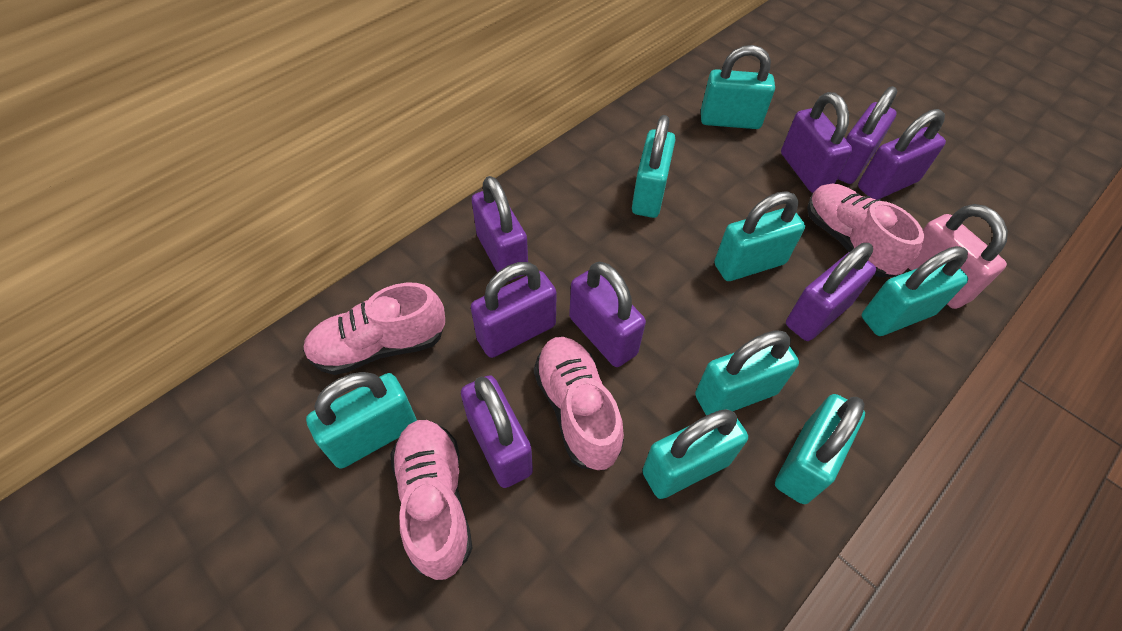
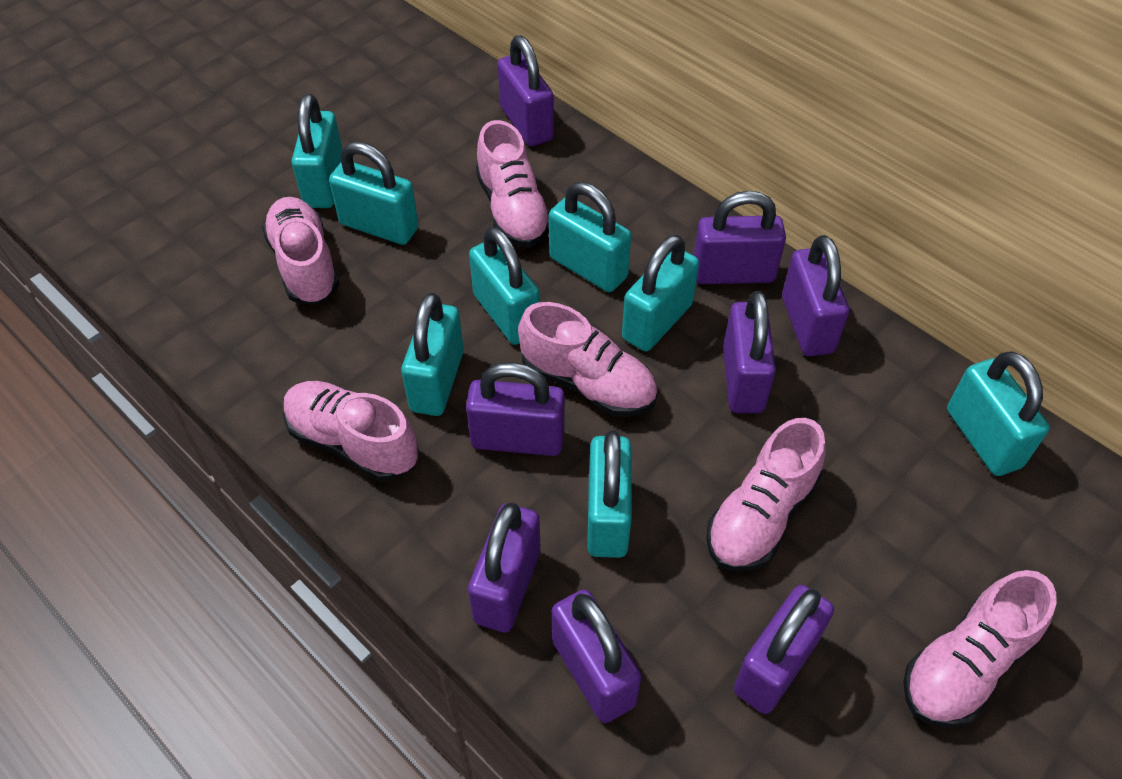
pink padlock: 1 -> 0
pink shoe: 4 -> 6

